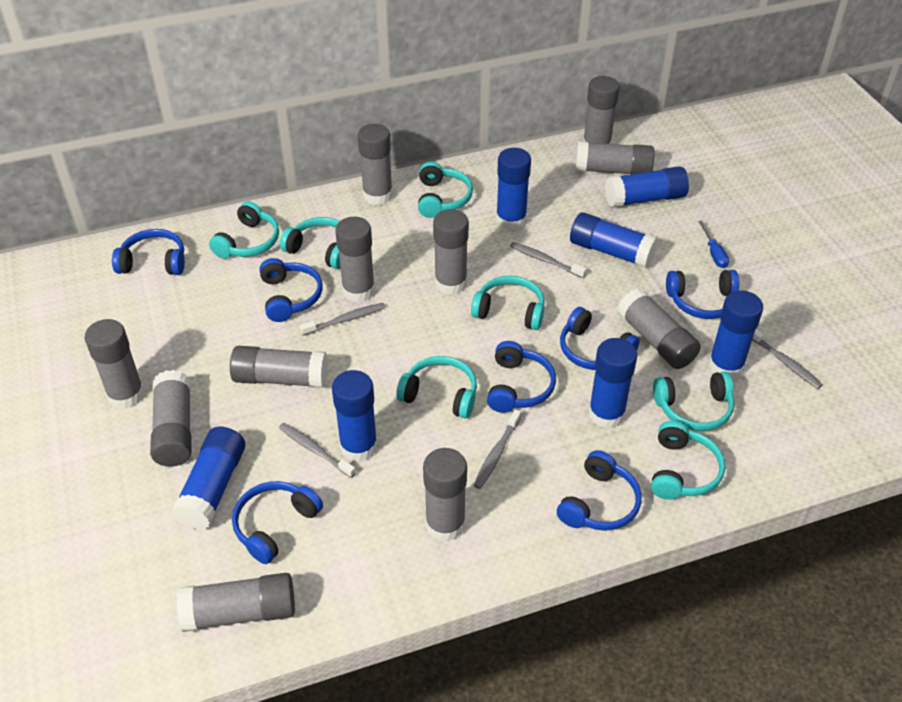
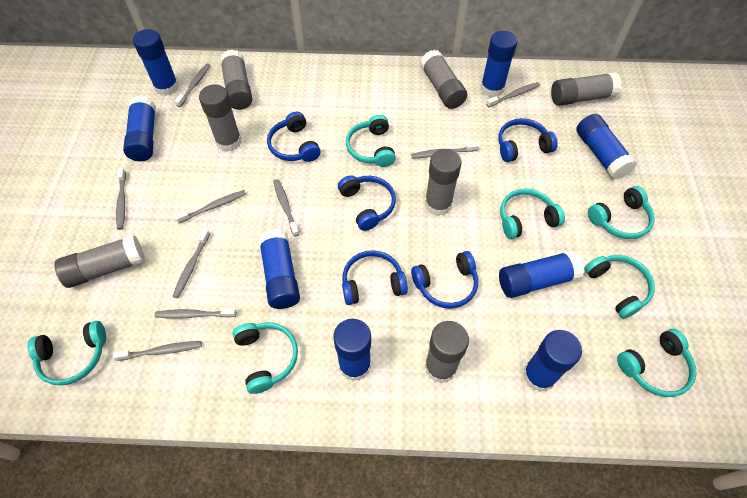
blue glue stick: 7 -> 8
blue headphones: 7 -> 5
blue screwdriver: 1 -> 0
grey glue stick: 11 -> 7
grey toothbrush: 5 -> 9

